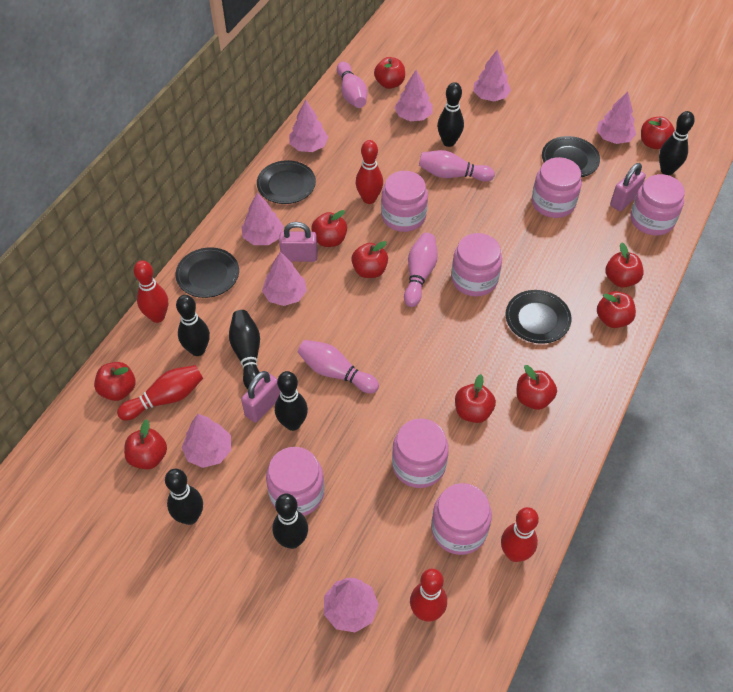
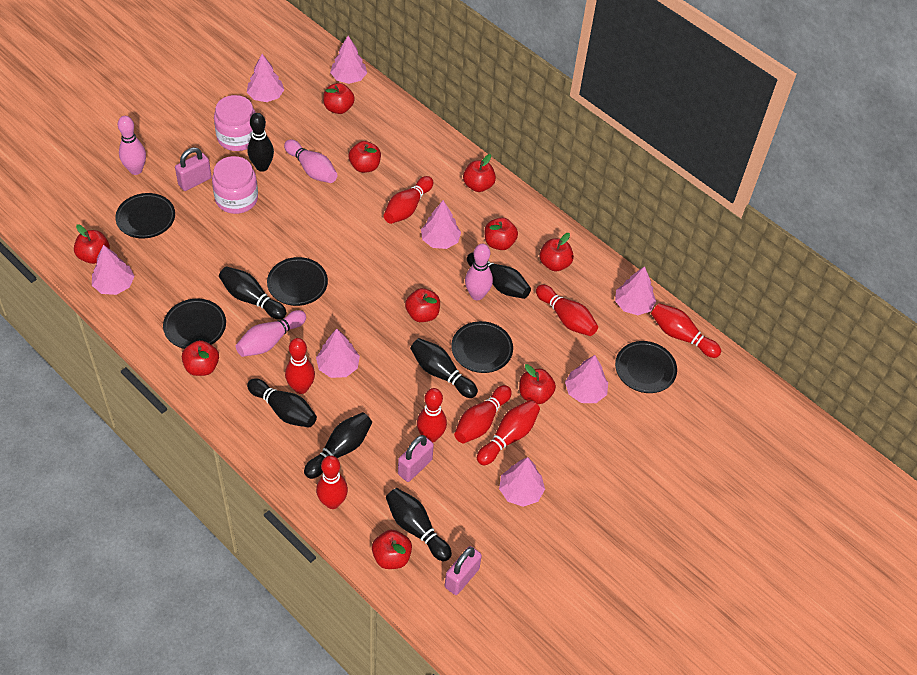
black plate: 4 -> 5
pink jar: 7 -> 2
red bowling pin: 5 -> 8

